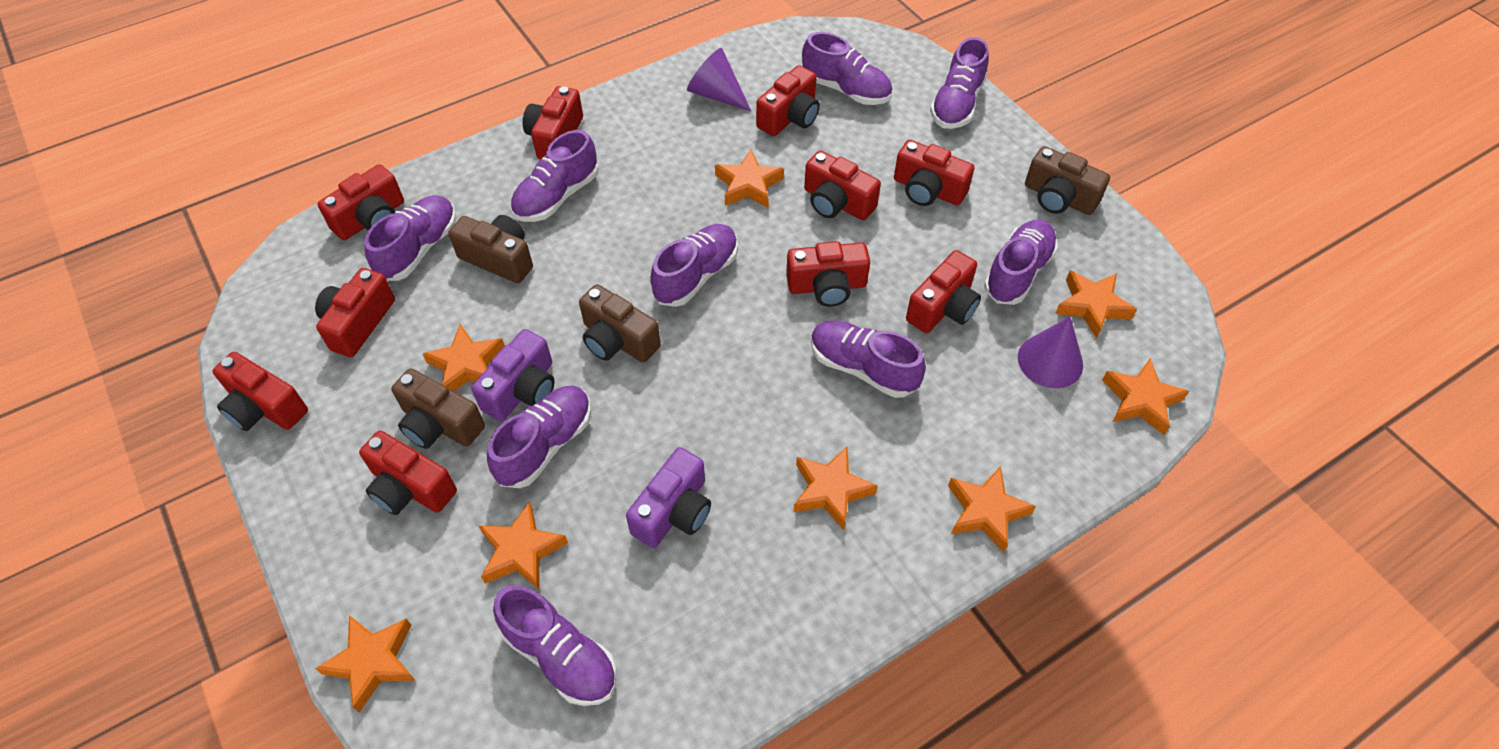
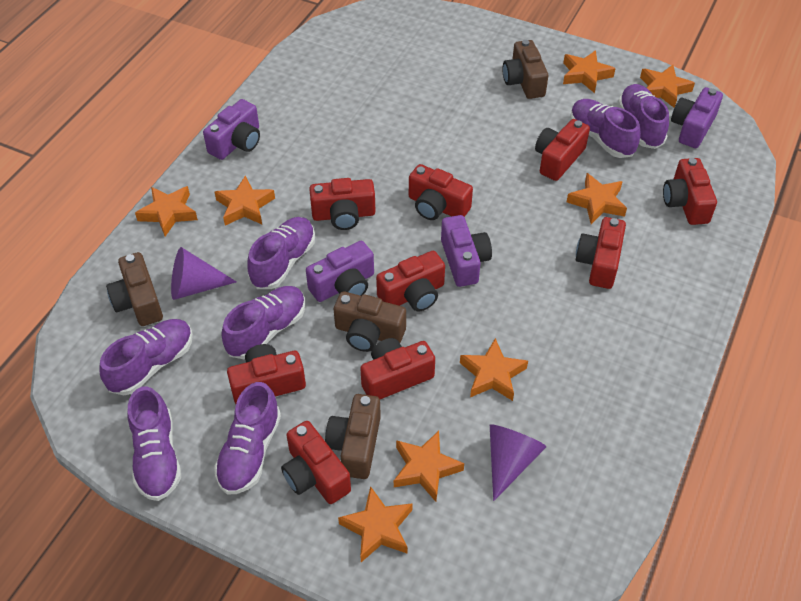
purple camera: 2 -> 4
purple shoe: 9 -> 7
red camera: 10 -> 9

